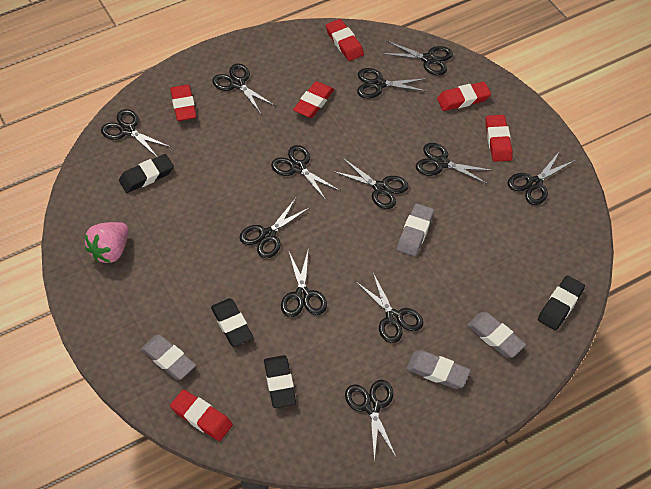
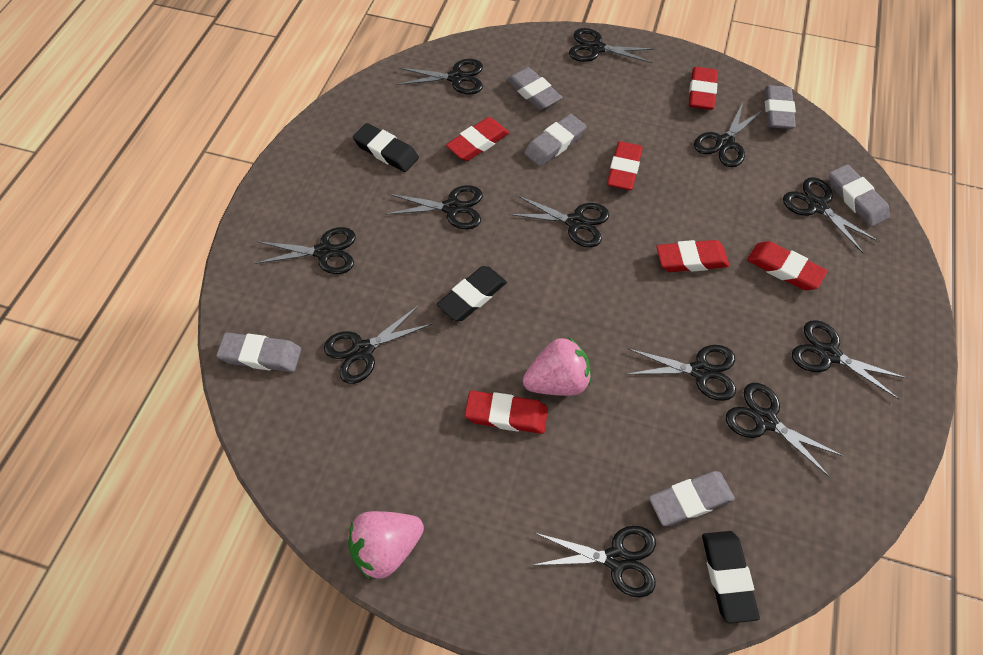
black eraser: 4 -> 3
grey eraser: 4 -> 6
pink strawberry: 1 -> 2

